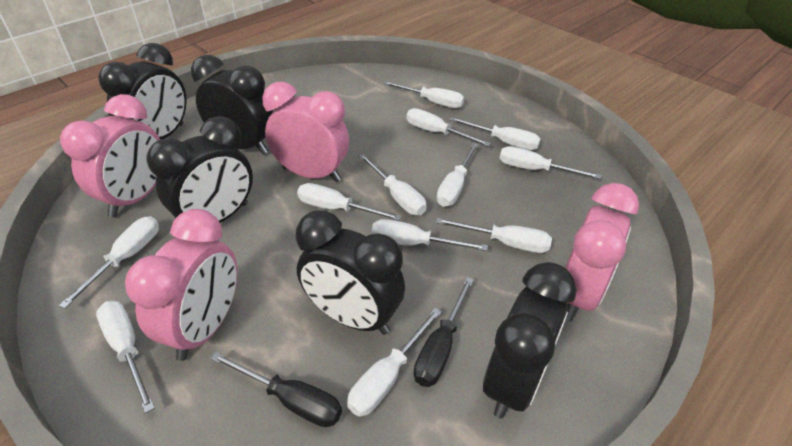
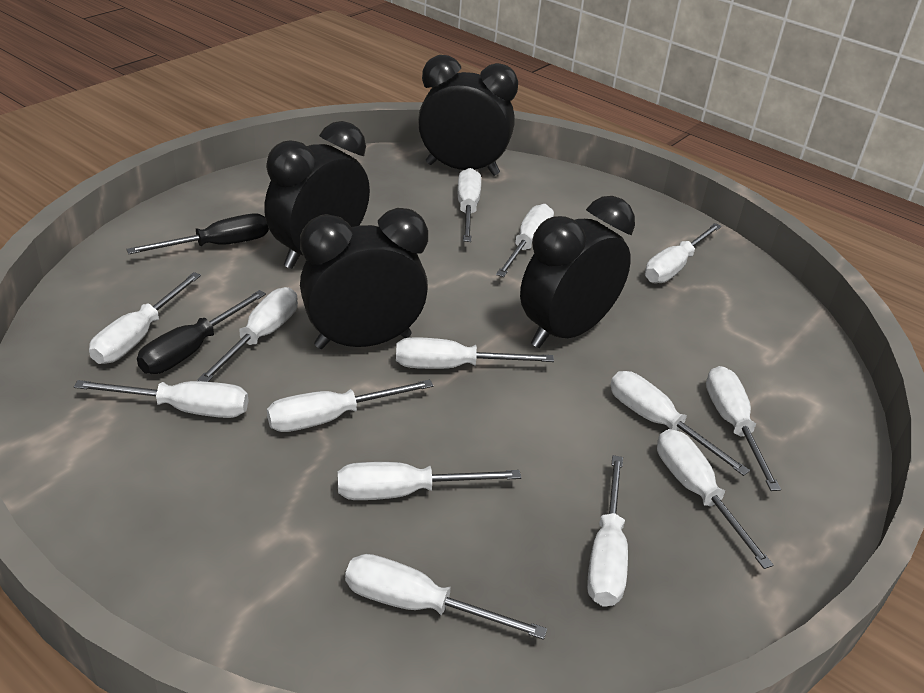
black clock: 5 -> 4
pink clock: 4 -> 0
white screwdriver: 12 -> 14

